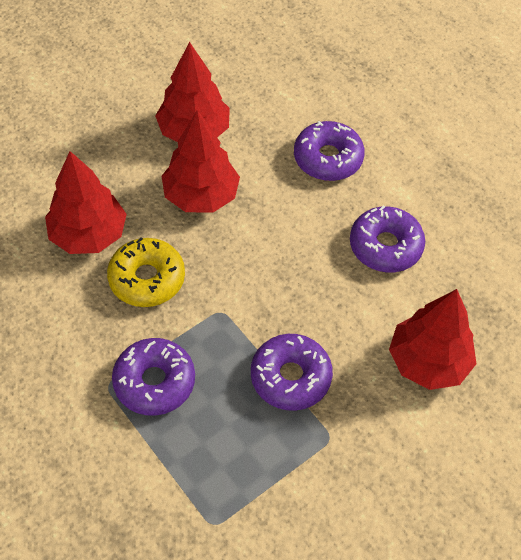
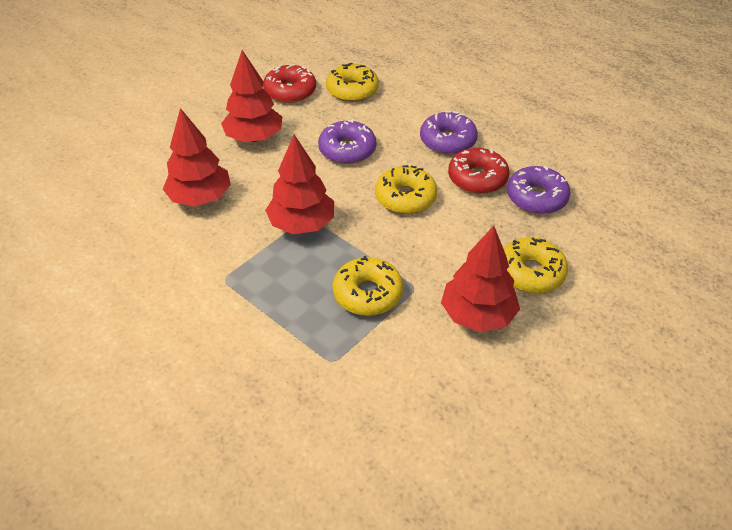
purple donut: 4 -> 3
red donut: 0 -> 2
yellow donut: 1 -> 4

